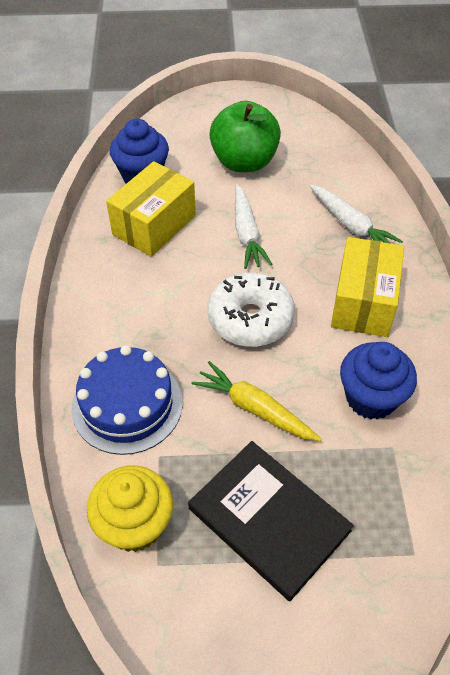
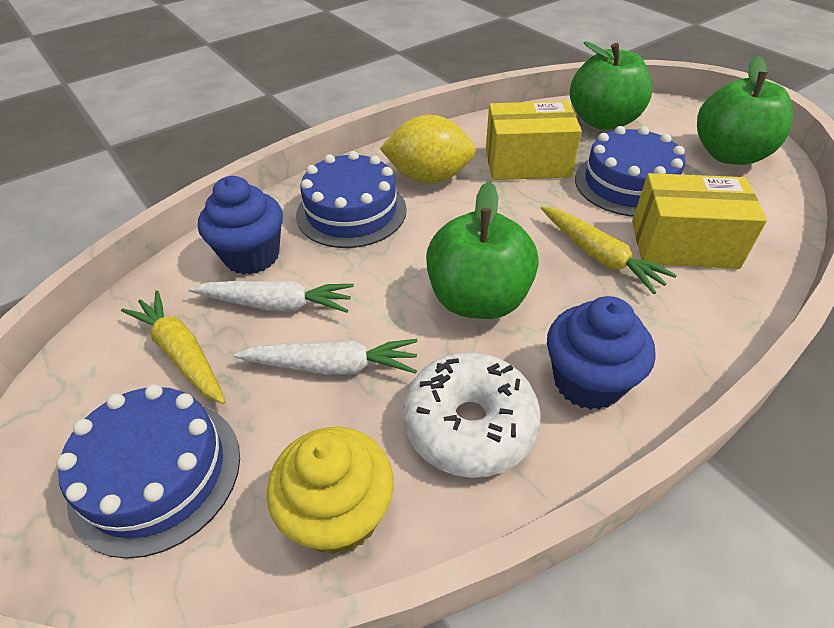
black book: 1 -> 0
blue cake: 1 -> 3
green apple: 1 -> 3
yellow carrot: 1 -> 2
yellow lemon: 0 -> 1

